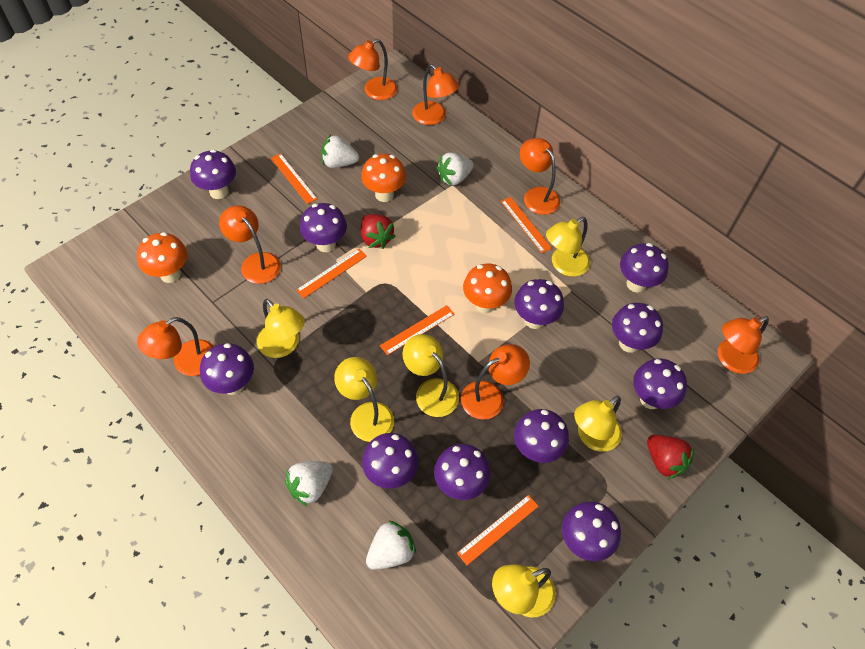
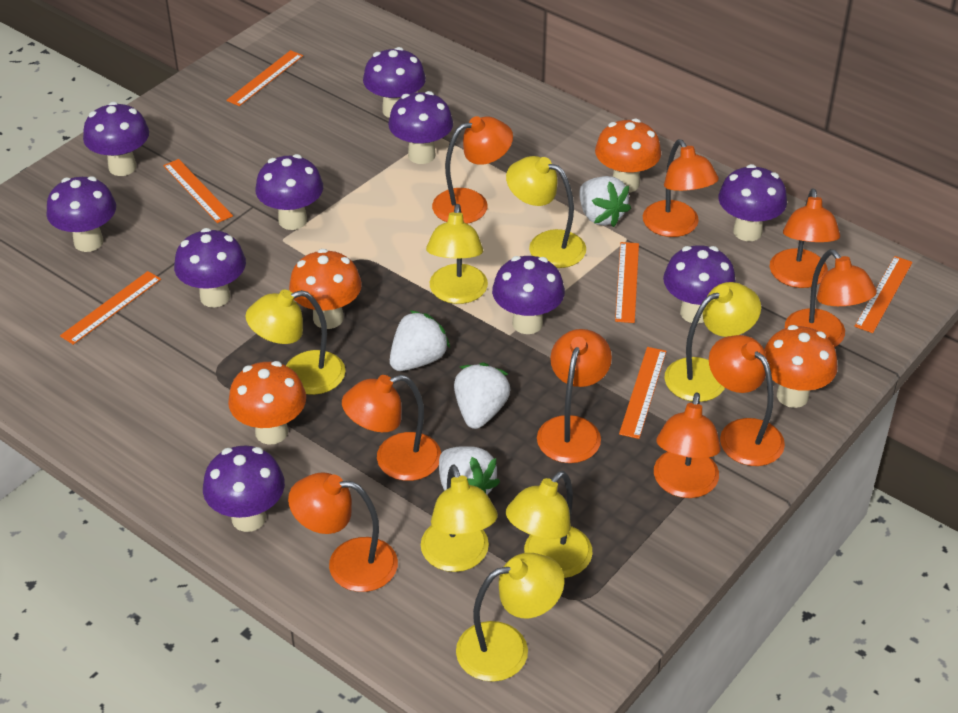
orange lamp: 7 -> 9
orange mushroom: 3 -> 4
orange ruler: 5 -> 6
purple mushroom: 11 -> 10
red strawberry: 2 -> 0
yellow lamp: 6 -> 7

